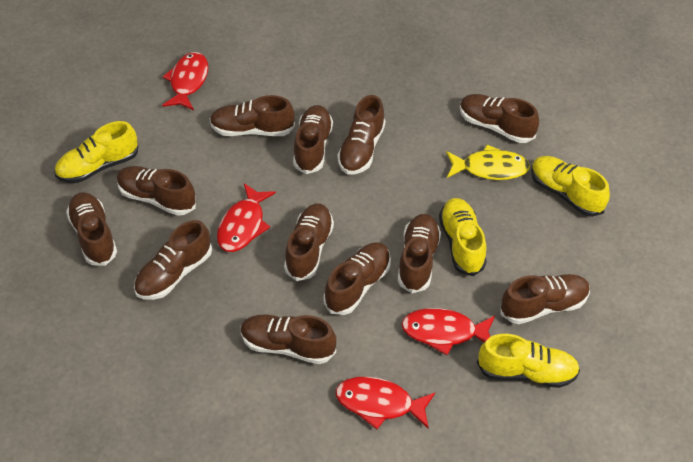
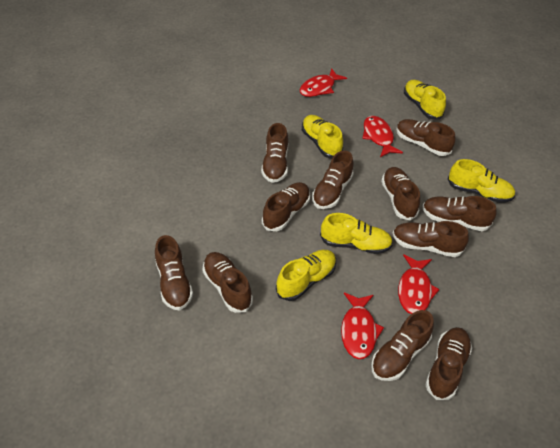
brown shoe: 12 -> 11
yellow fish: 1 -> 0
yellow shoe: 4 -> 5

